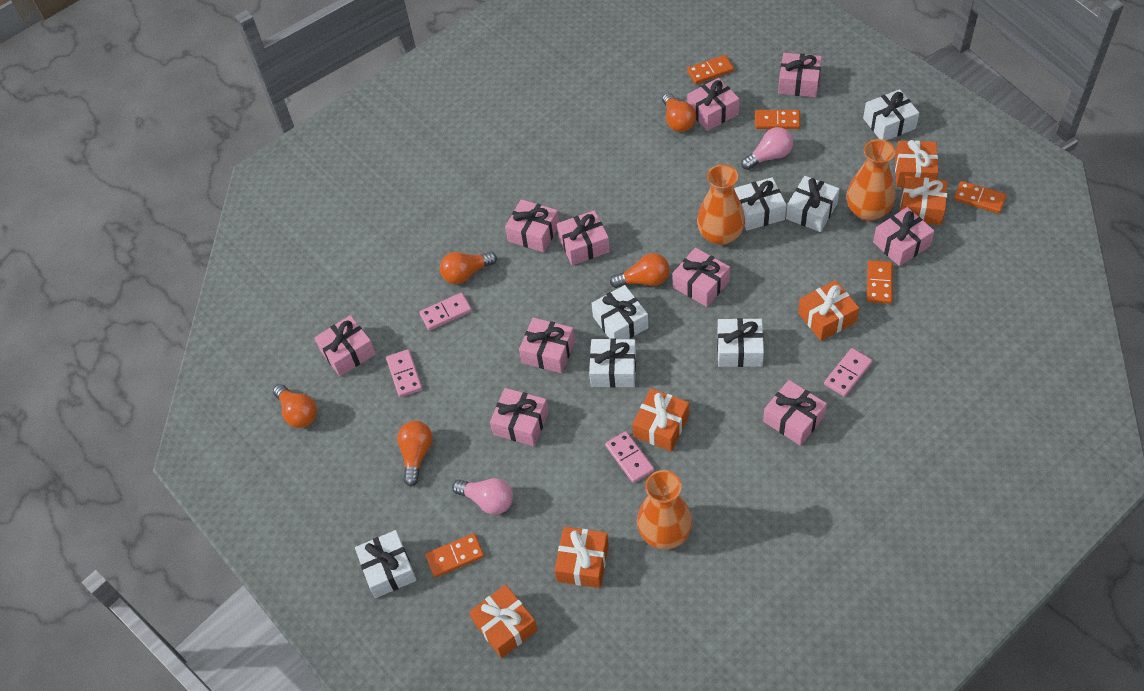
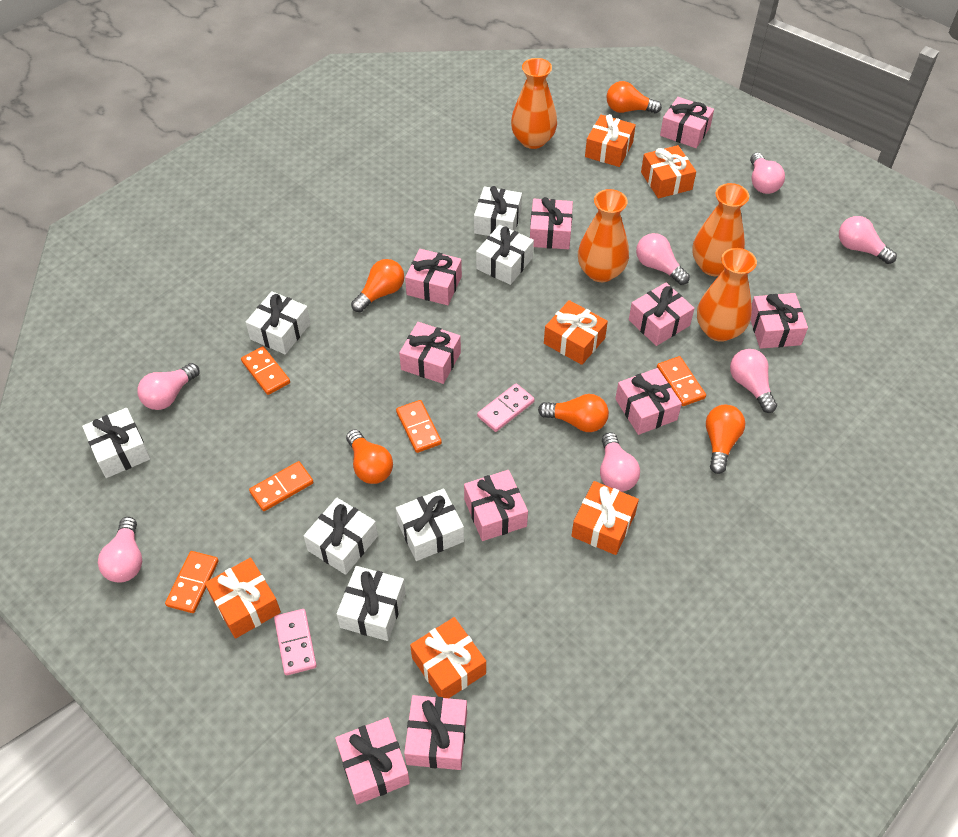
orange vase: 3 -> 4
pink domino: 4 -> 2
pink light bulb: 2 -> 7

